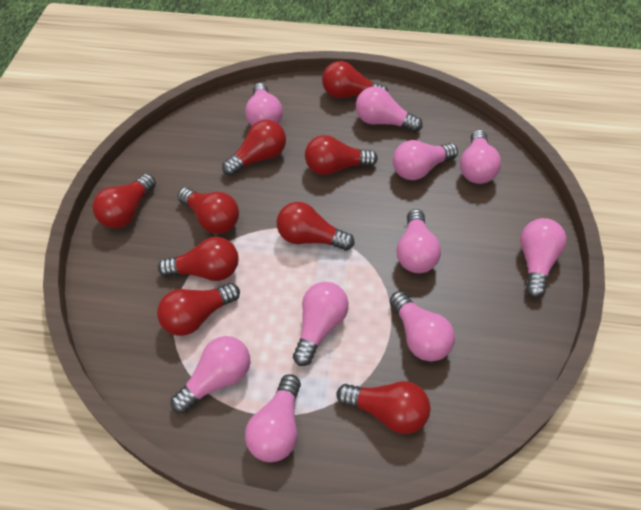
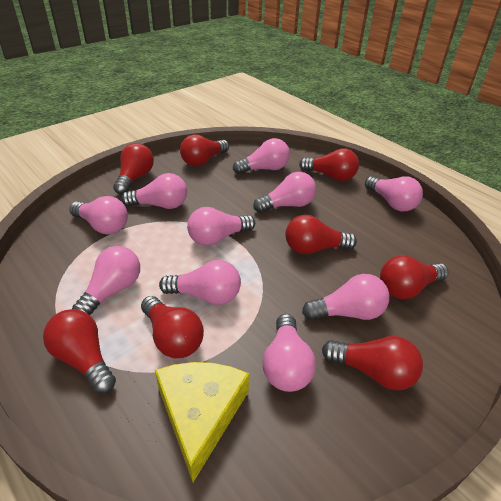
red light bulb: 9 -> 8
yellow cheese: 0 -> 1

